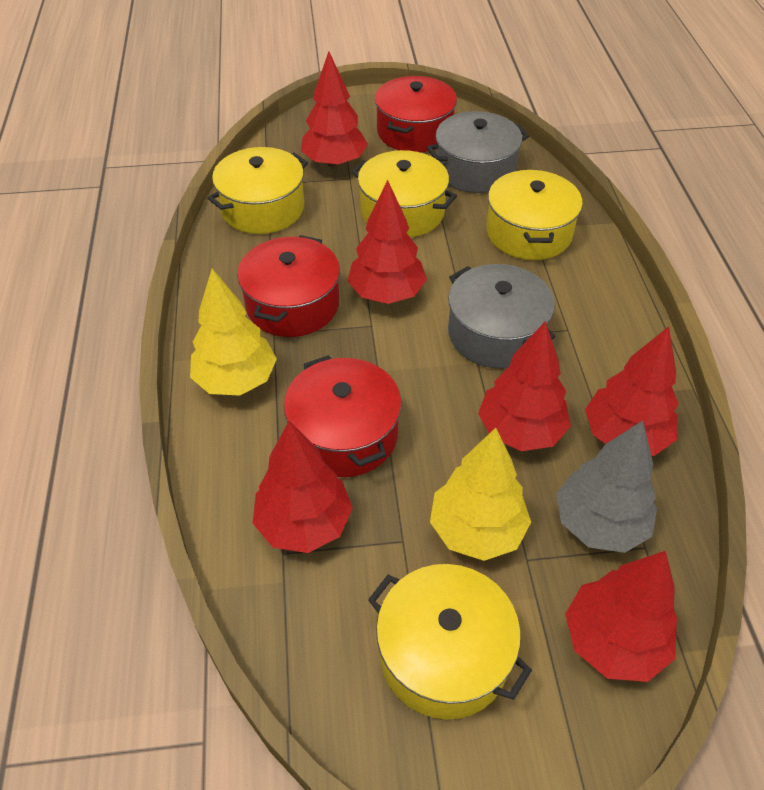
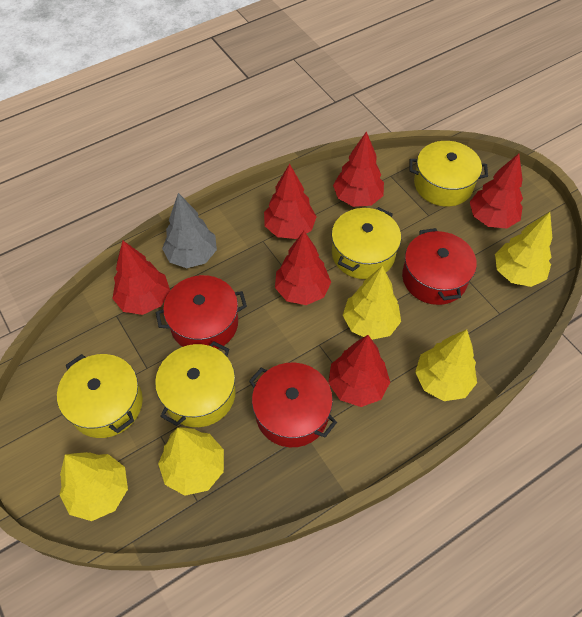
grey pot: 2 -> 0
yellow tree: 2 -> 5

